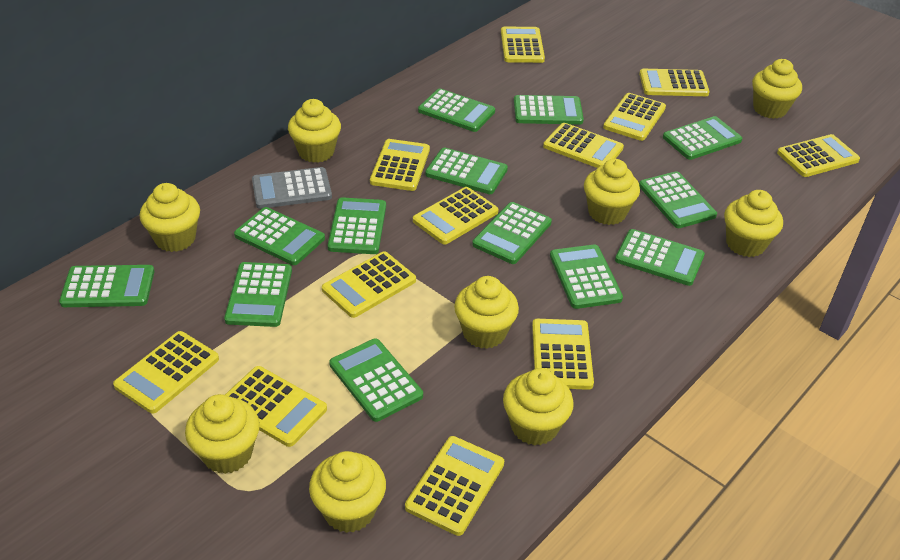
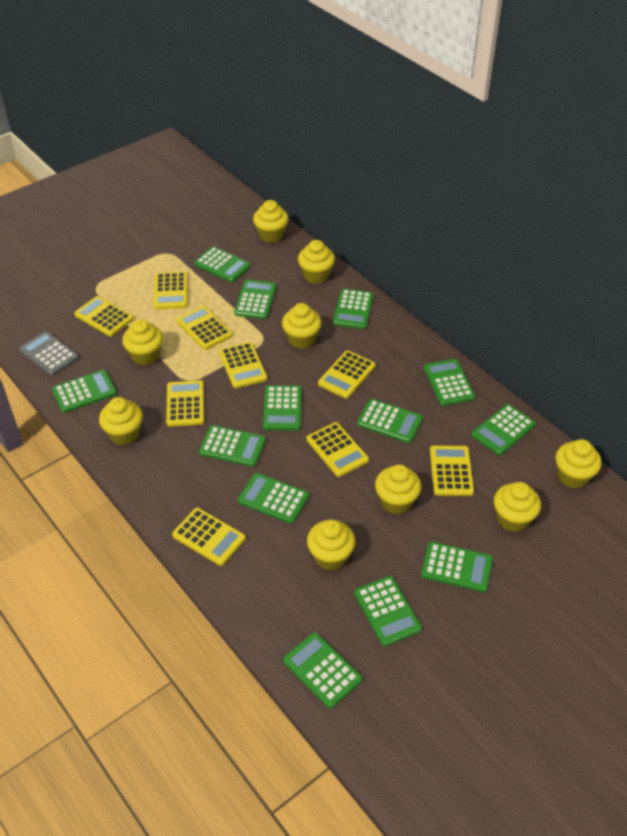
yellow calculator: 12 -> 9

